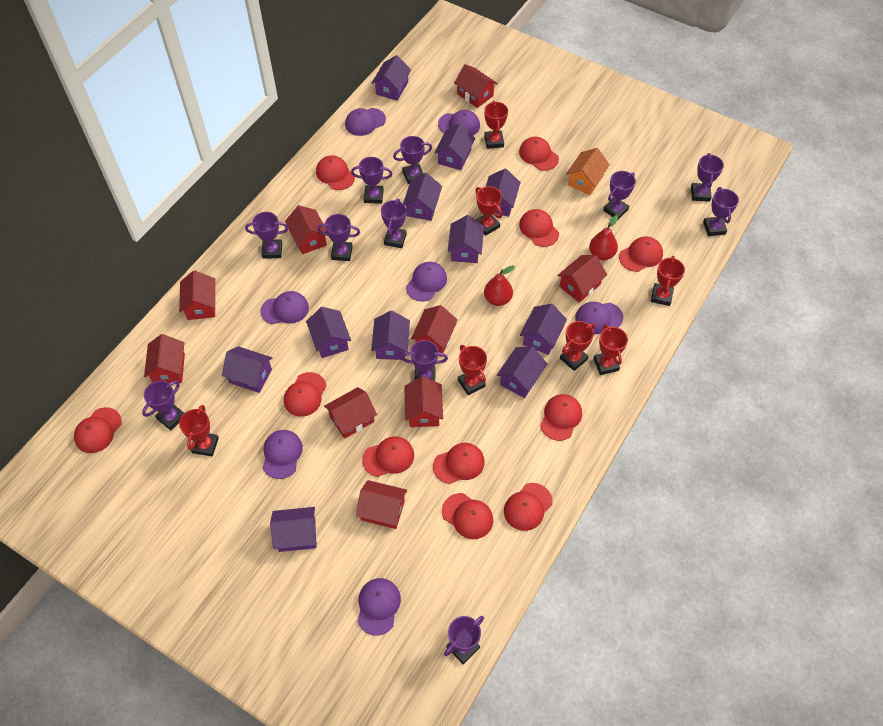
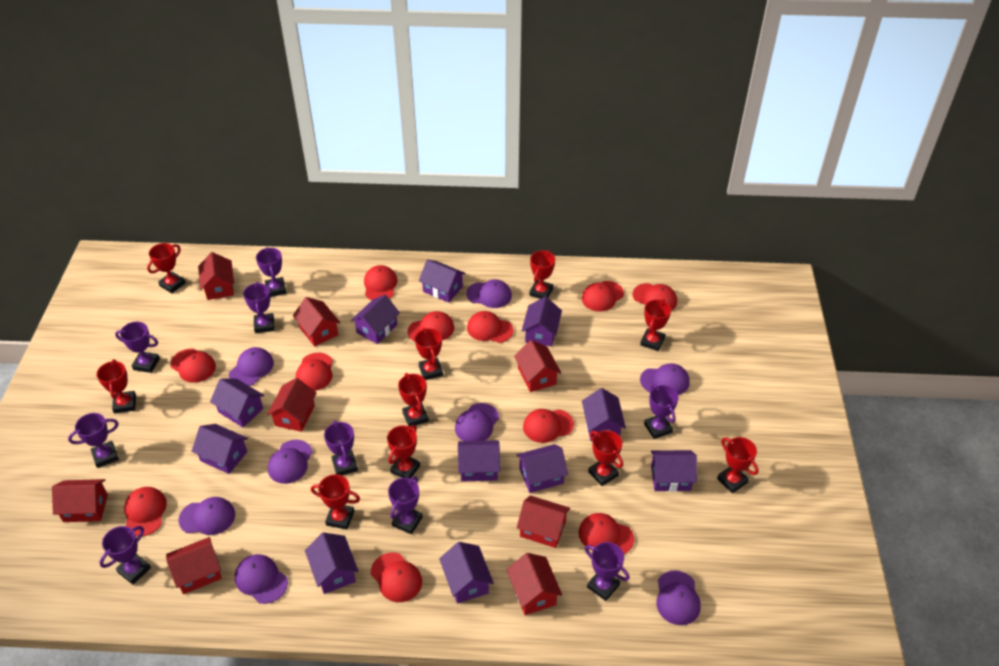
orange house: 1 -> 0
purple cap: 7 -> 8
purple trophy: 11 -> 9
red house: 9 -> 8
red pear: 2 -> 0
red trophy: 7 -> 10

